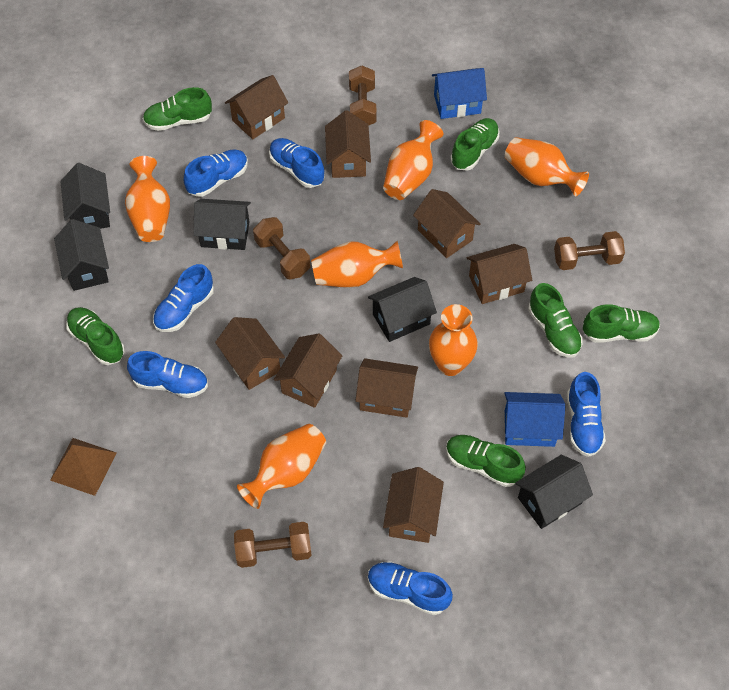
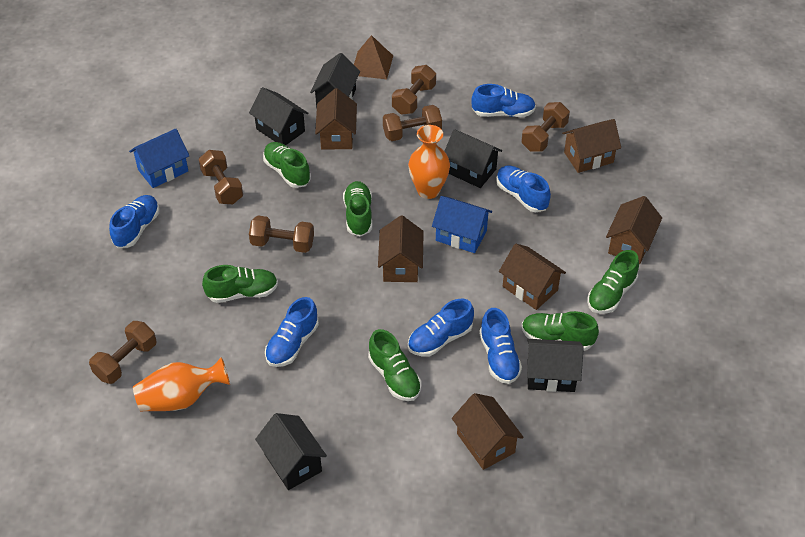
brown dumbbell: 4 -> 6
brown house: 8 -> 6
orange vase: 6 -> 2

